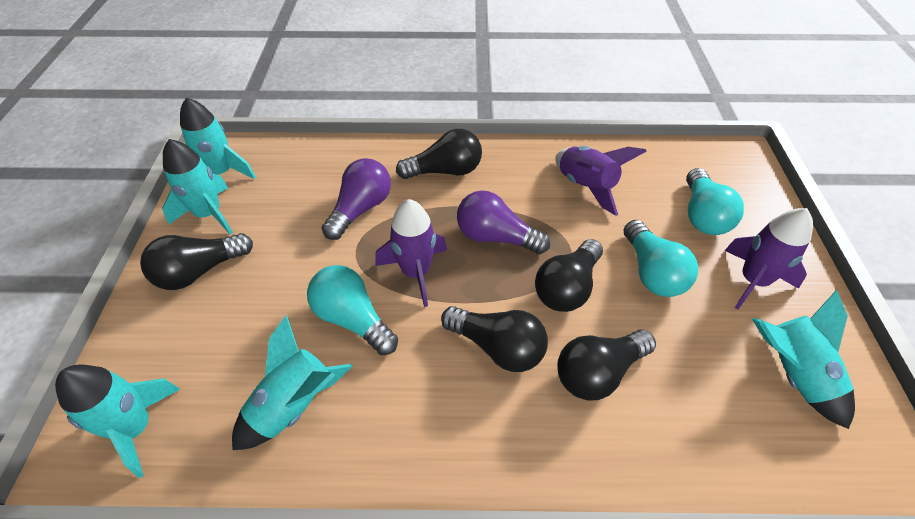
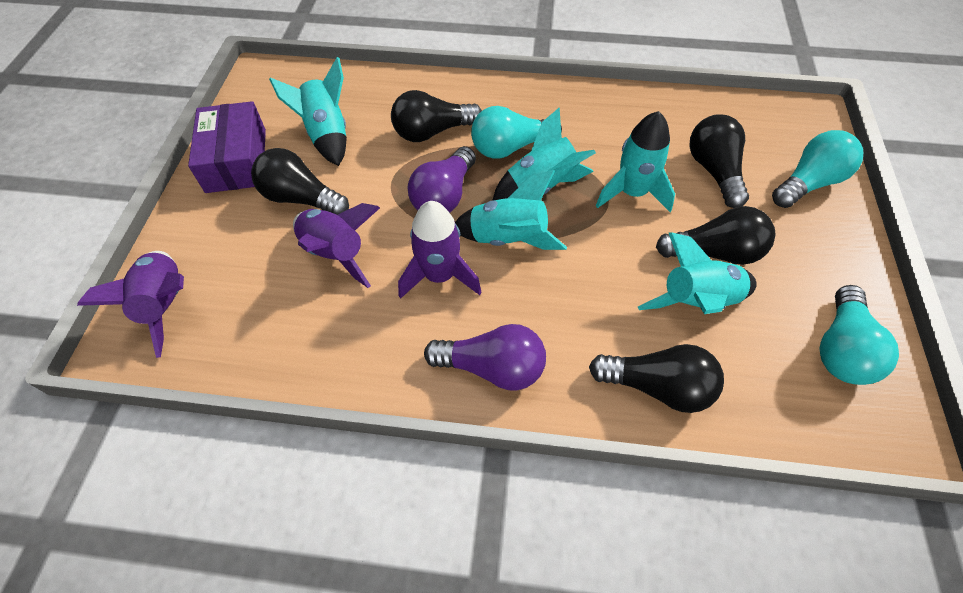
purple box: 0 -> 1

